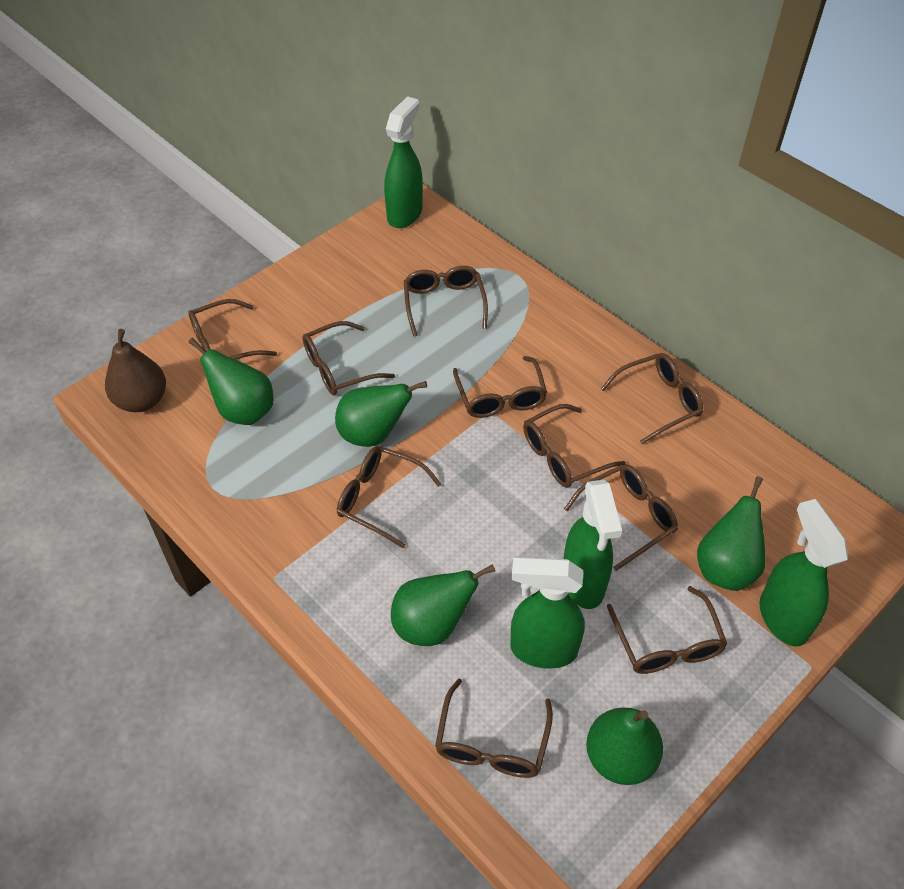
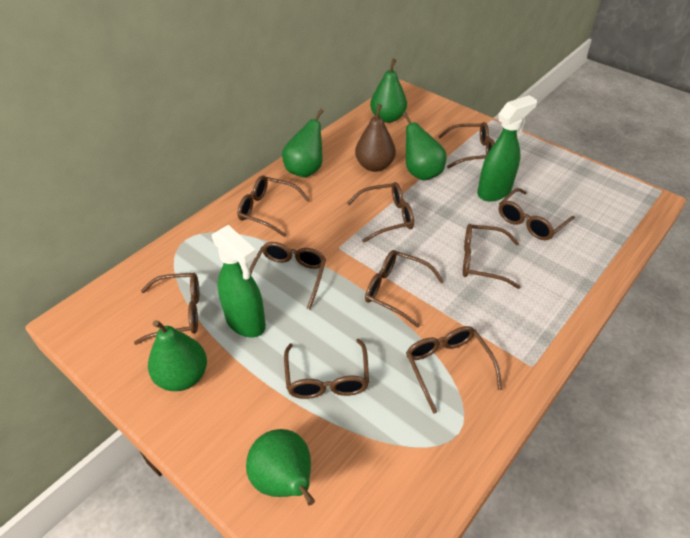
green spray bottle: 4 -> 2

